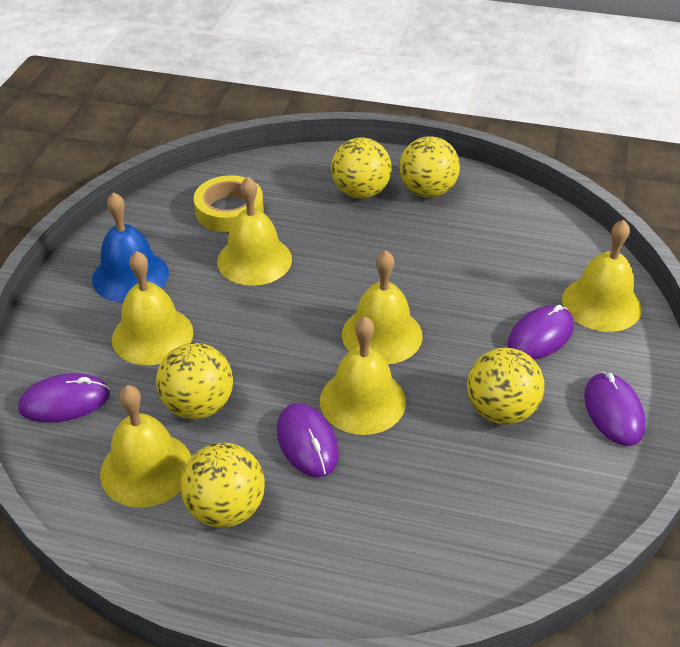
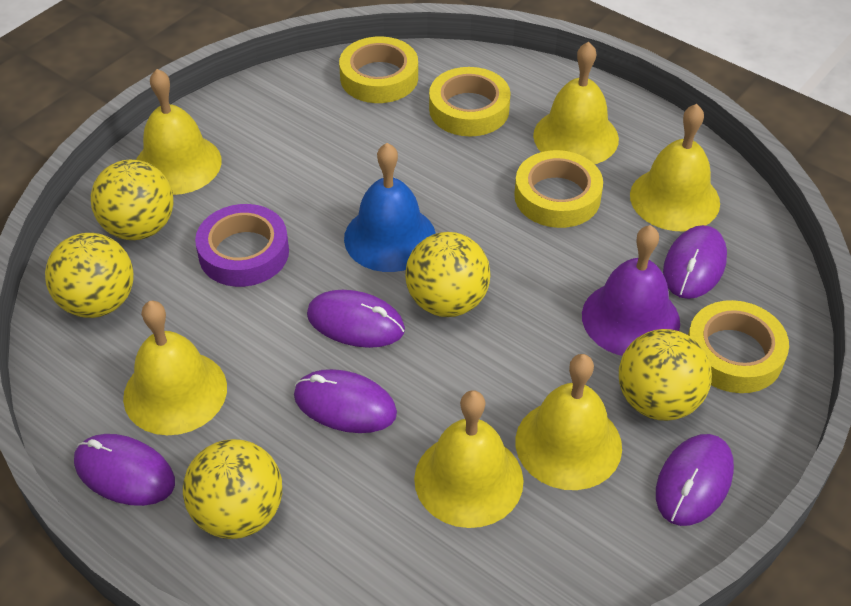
purple bell: 0 -> 1
purple mouse: 4 -> 5
purple tape: 0 -> 1
yellow tape: 1 -> 4

